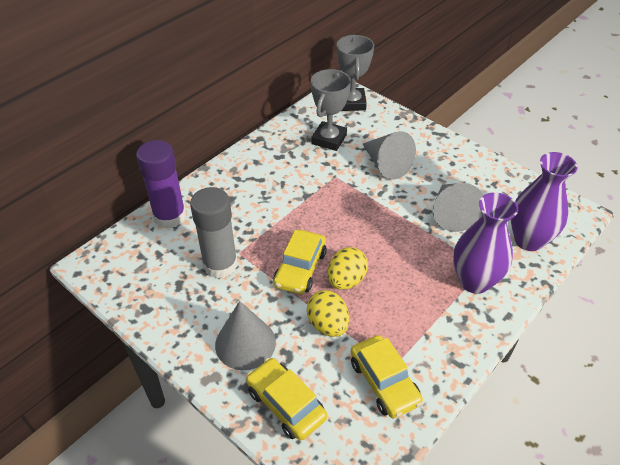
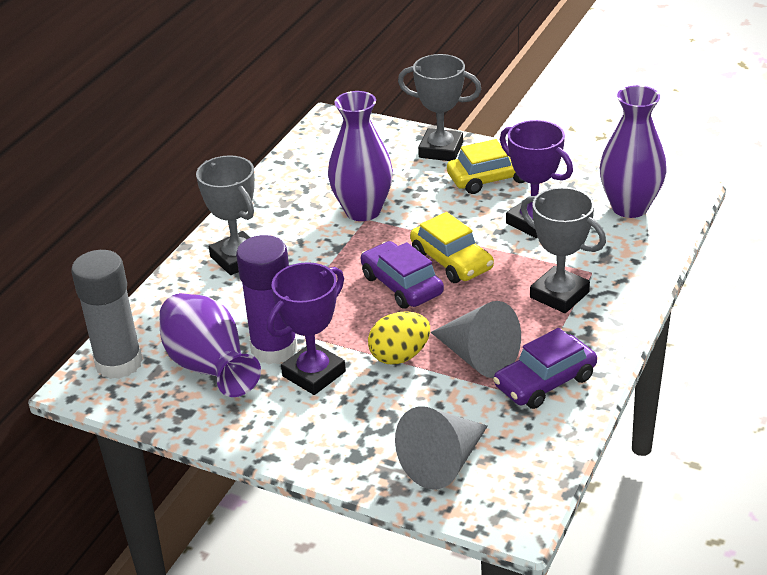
grey cone: 3 -> 2
grey trophy: 2 -> 3
purple car: 0 -> 2
purple trophy: 0 -> 2
purple vase: 2 -> 3
yellow car: 3 -> 2
yellow egg: 2 -> 1

